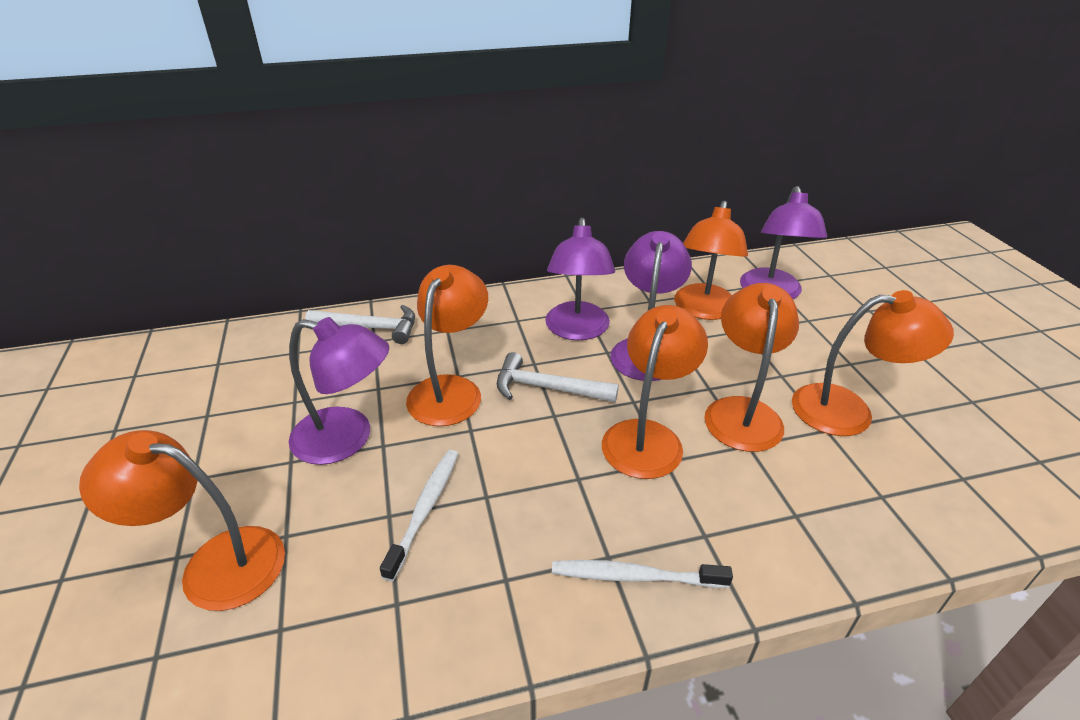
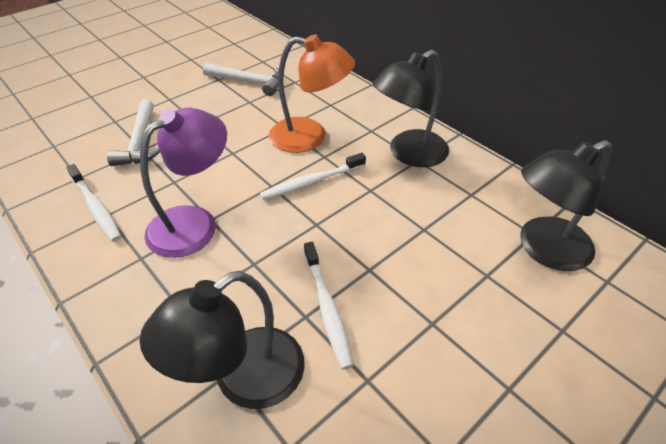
black lamp: 0 -> 3
orange lamp: 6 -> 1
purple lamp: 4 -> 1
white toothbrush: 2 -> 3

